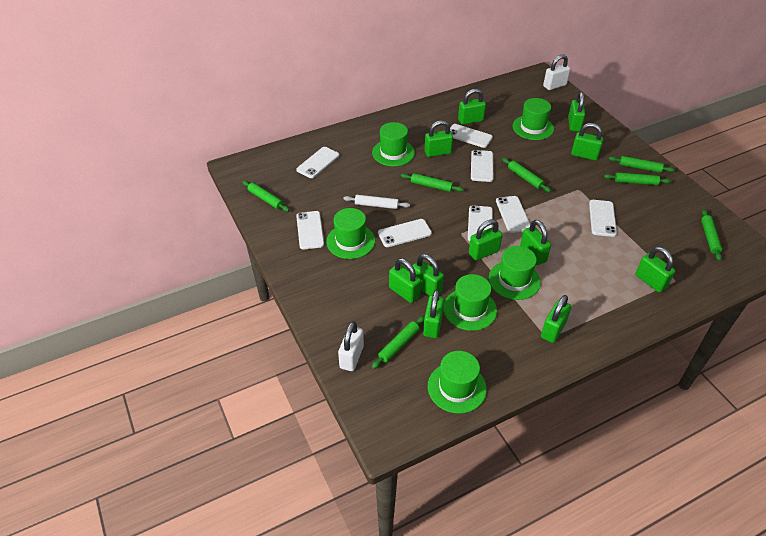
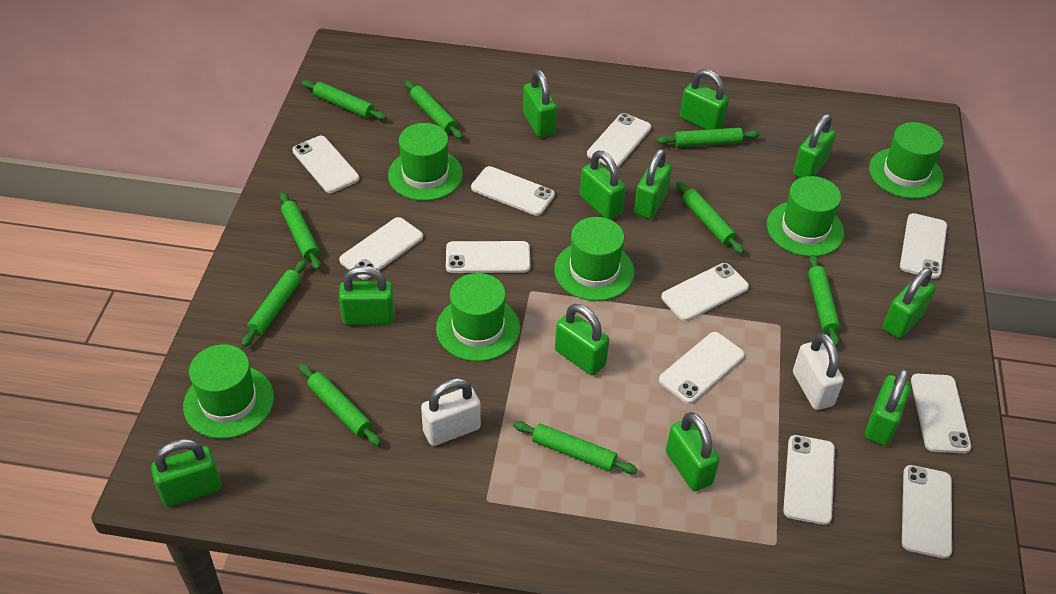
green rolling pin: 7 -> 9
white phone: 8 -> 11
white rolling pin: 1 -> 0

